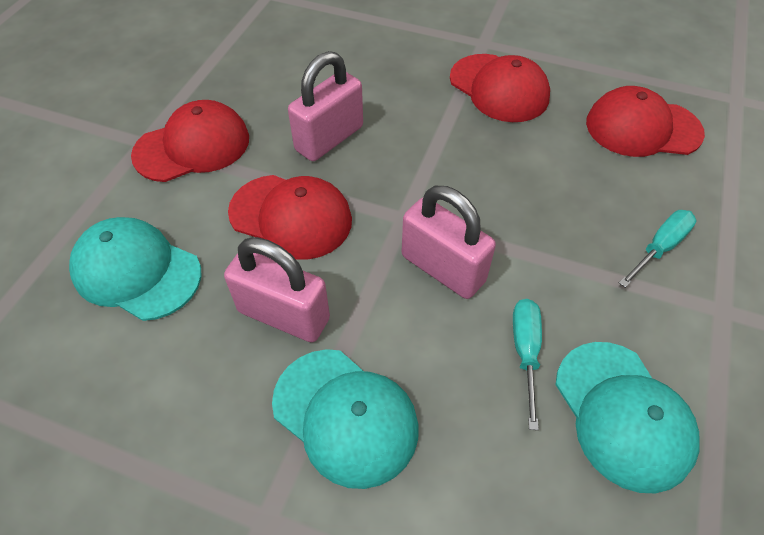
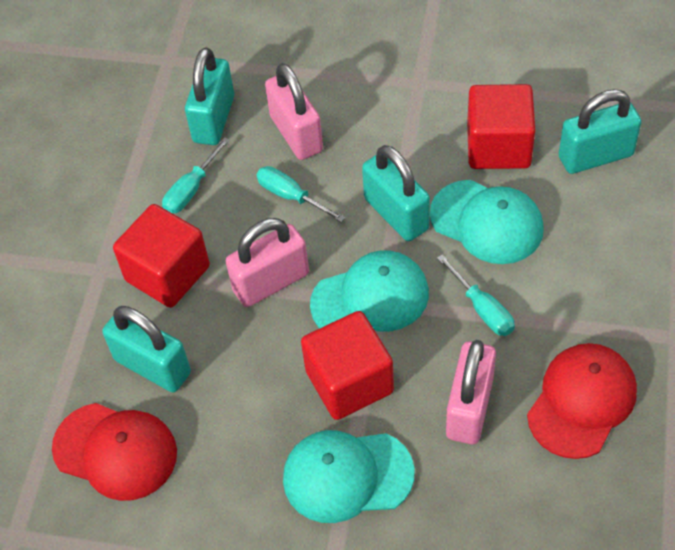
red cap: 4 -> 2
red cube: 0 -> 3
turquoise padlock: 0 -> 4
turquoise screwdriver: 2 -> 3

